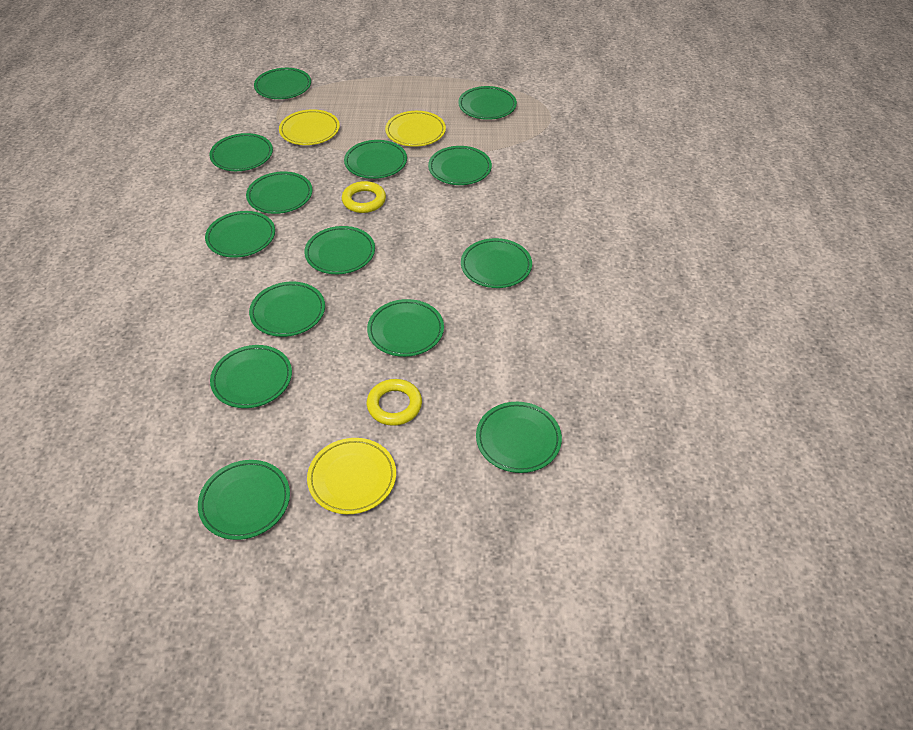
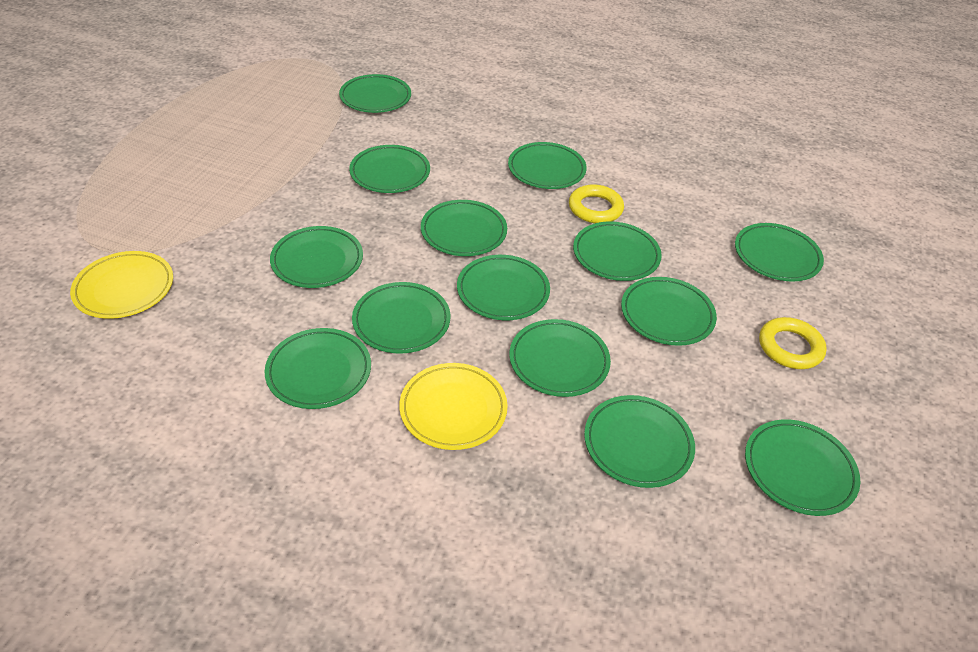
yellow plate: 3 -> 2

